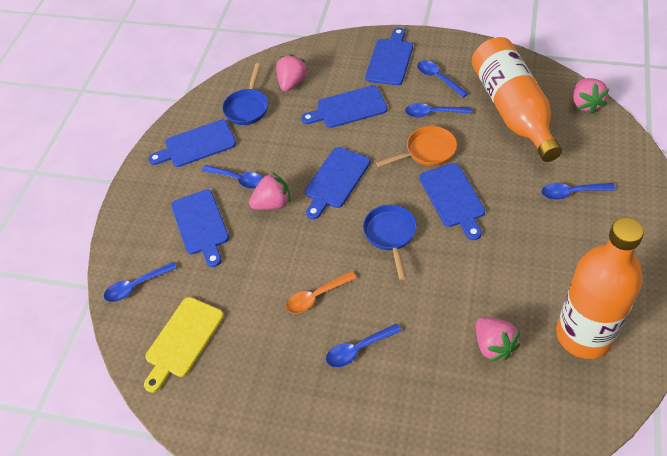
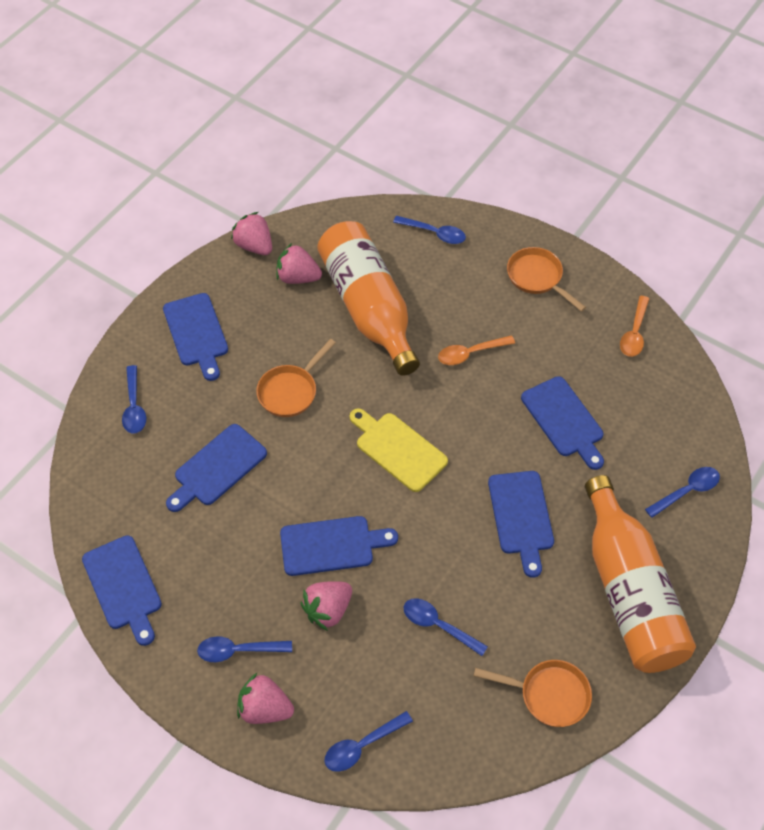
blue pan: 2 -> 0
orange pan: 1 -> 3
orange spoon: 1 -> 2

